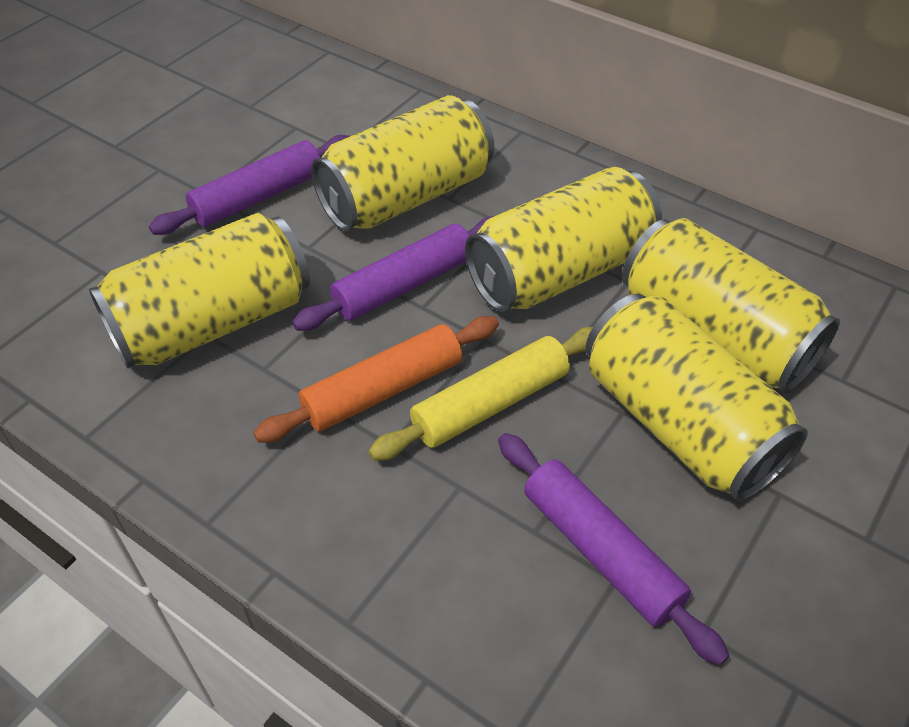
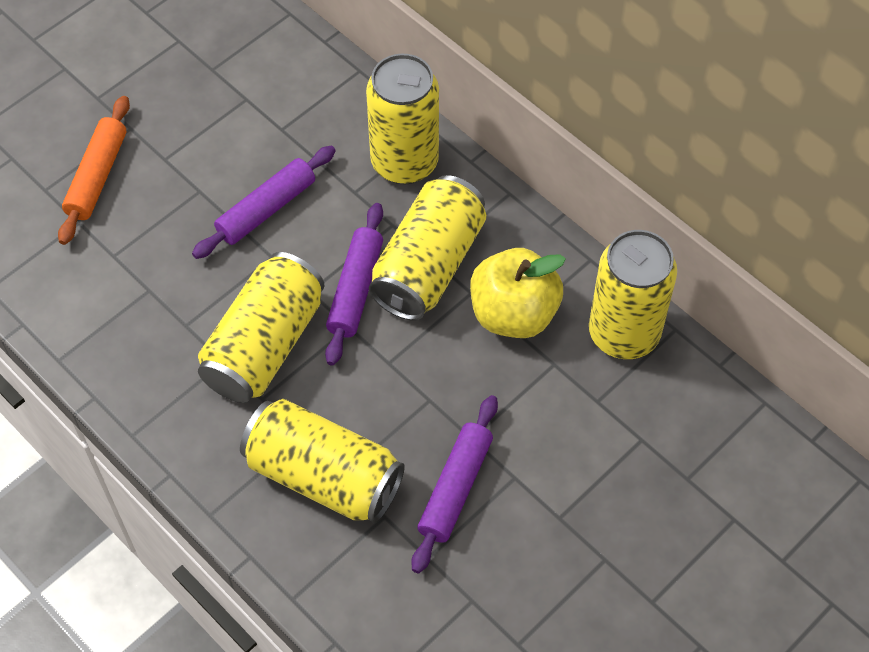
yellow apple: 0 -> 1
yellow rolling pin: 1 -> 0

